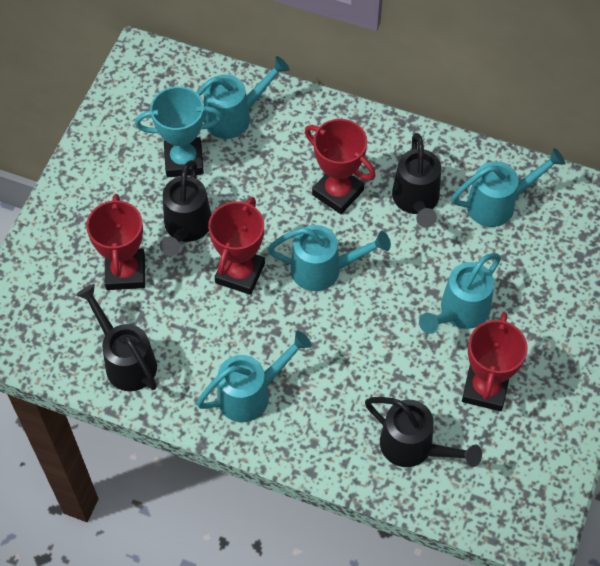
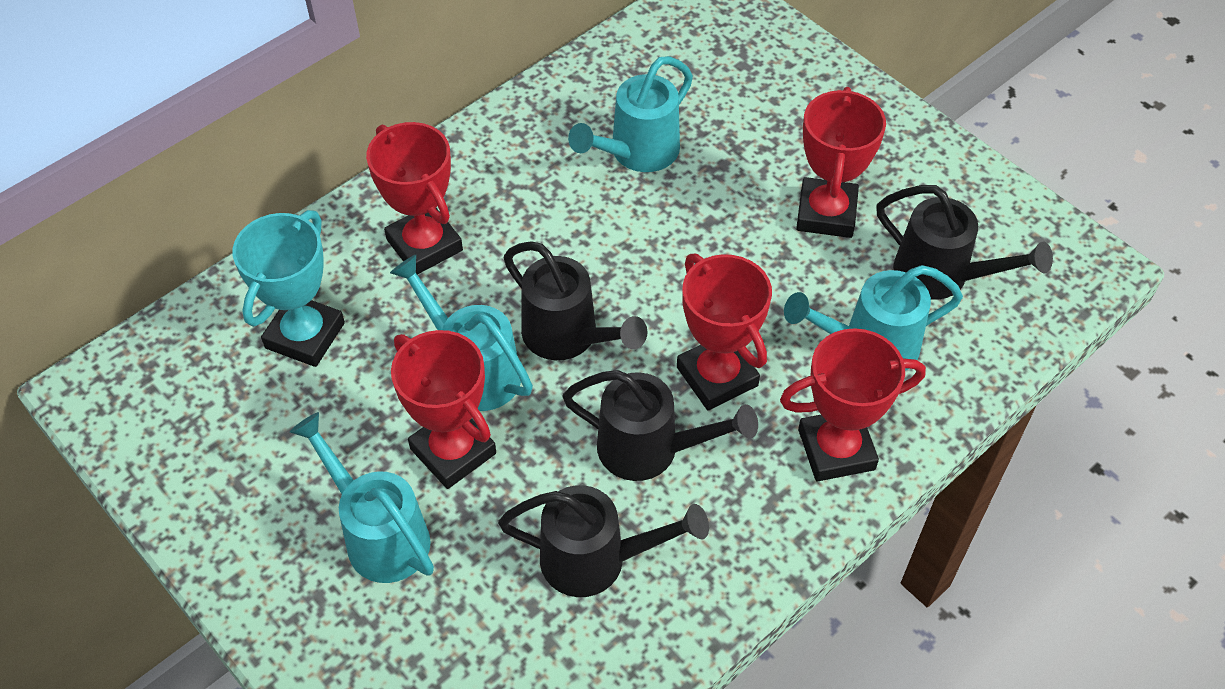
red trophy: 4 -> 5
turquoise watering can: 5 -> 4

